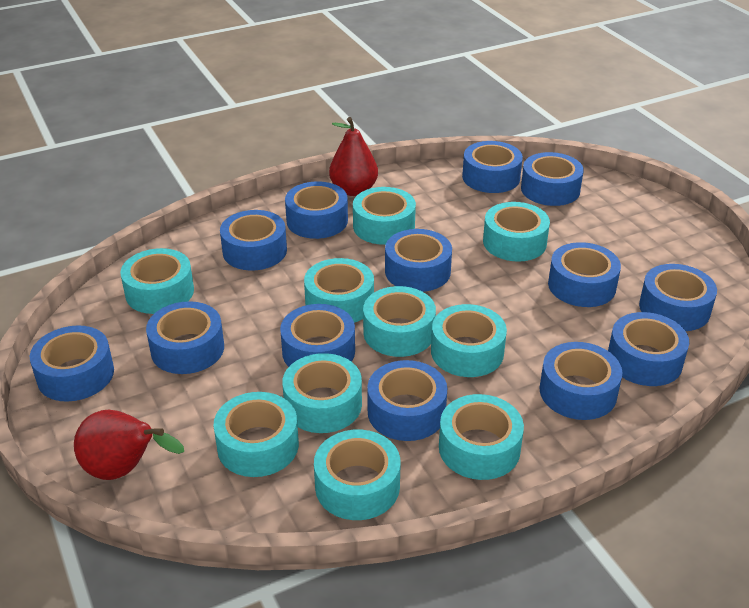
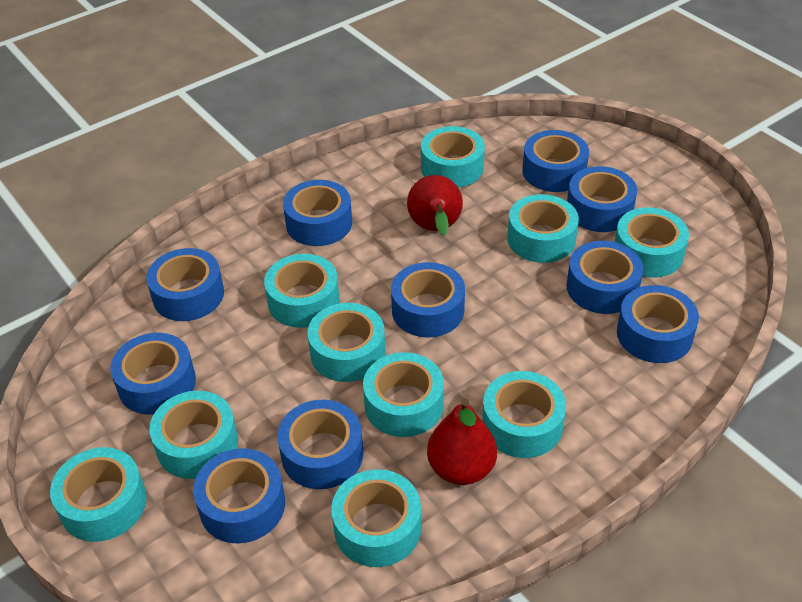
blue tape: 13 -> 10

